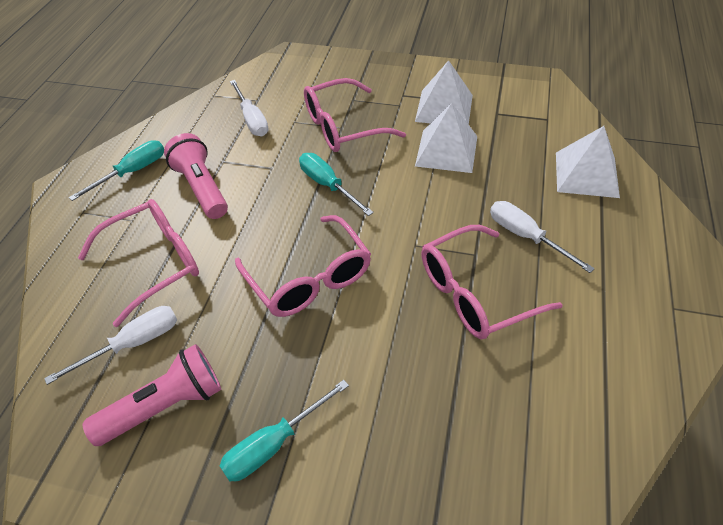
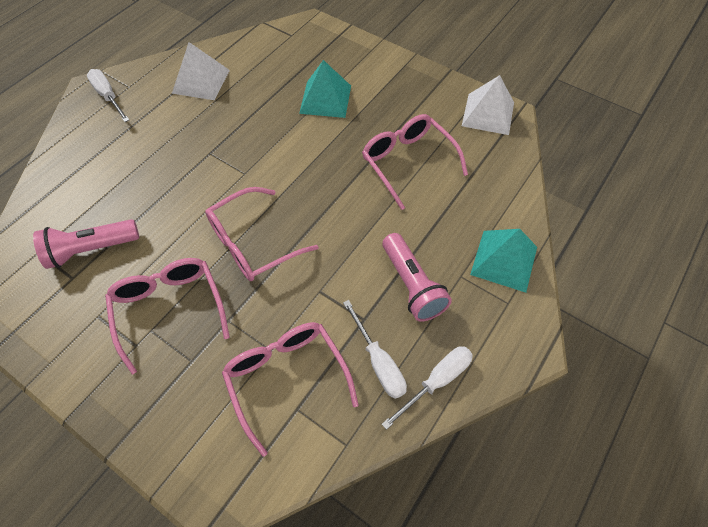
turquoise pyramid: 0 -> 2
turquoise screwdriver: 3 -> 0
white pyramid: 3 -> 2

